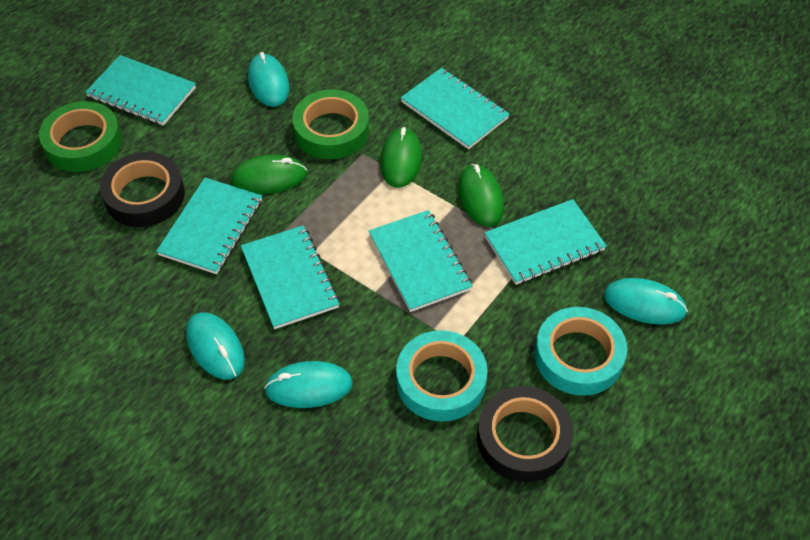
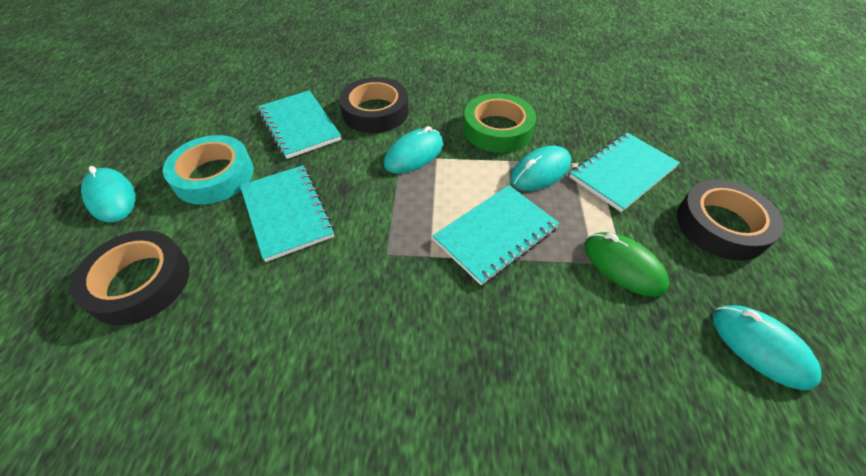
black tape: 2 -> 3
green mouse: 3 -> 1
green tape: 2 -> 1
turquoise notebook: 6 -> 4
turquoise tape: 2 -> 1

